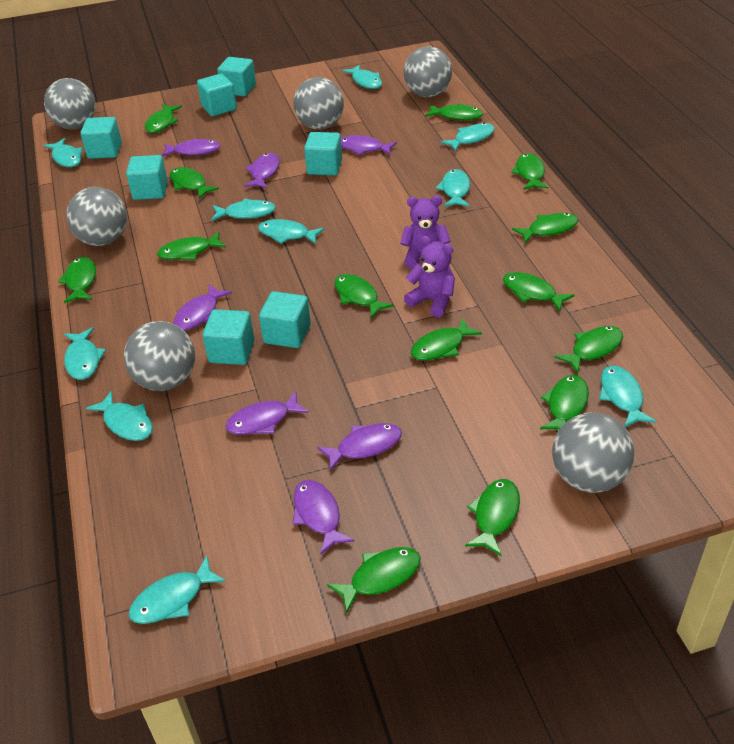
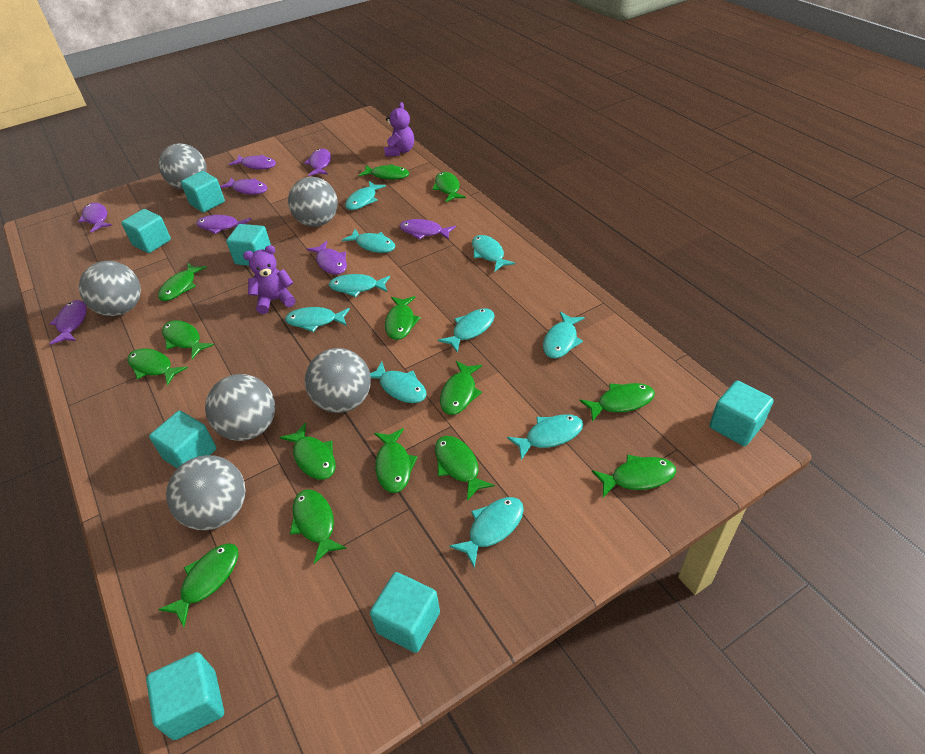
purple fish: 7 -> 8

